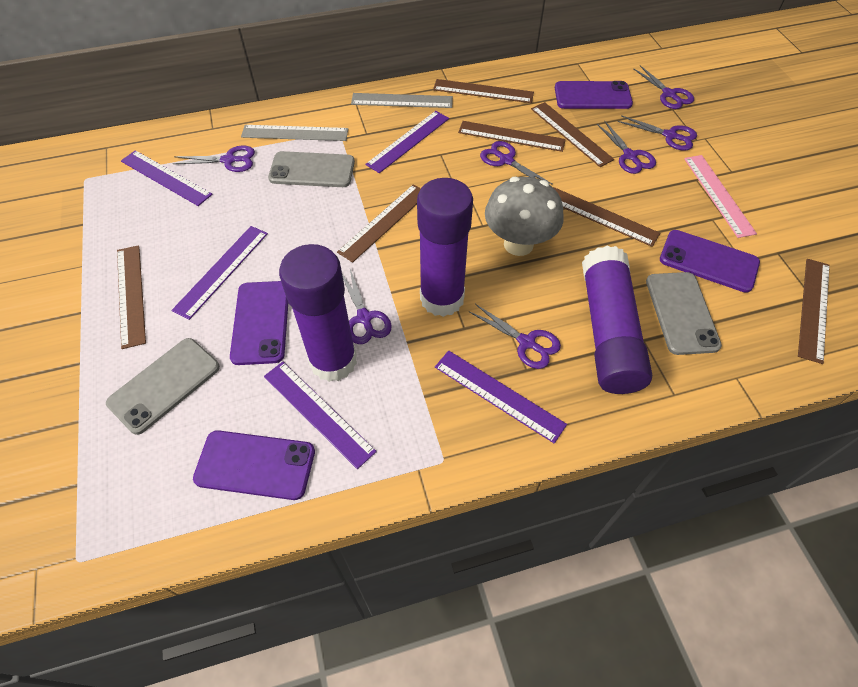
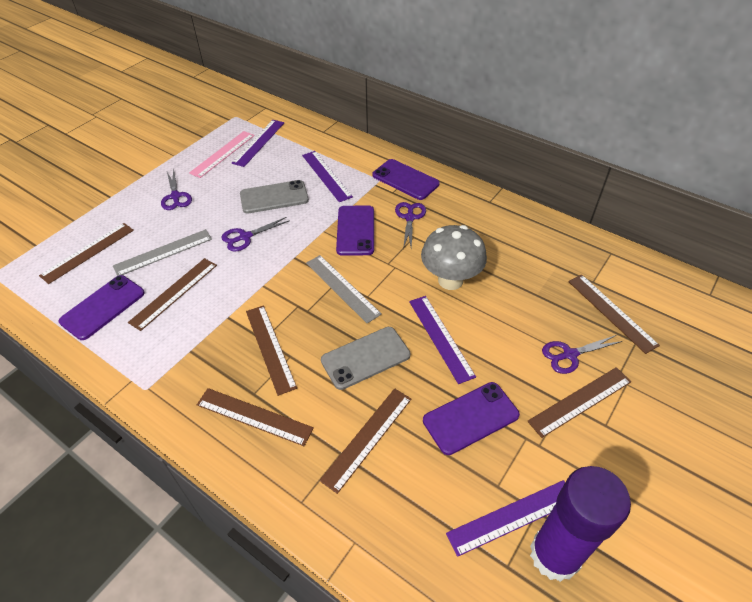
grey phone: 3 -> 2
purple glue stick: 3 -> 1
purple ruler: 5 -> 4
purple scissors: 7 -> 4

